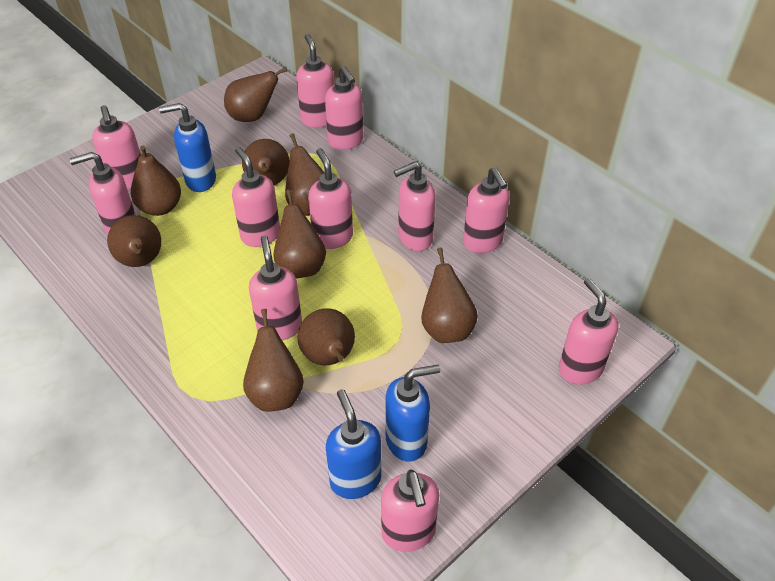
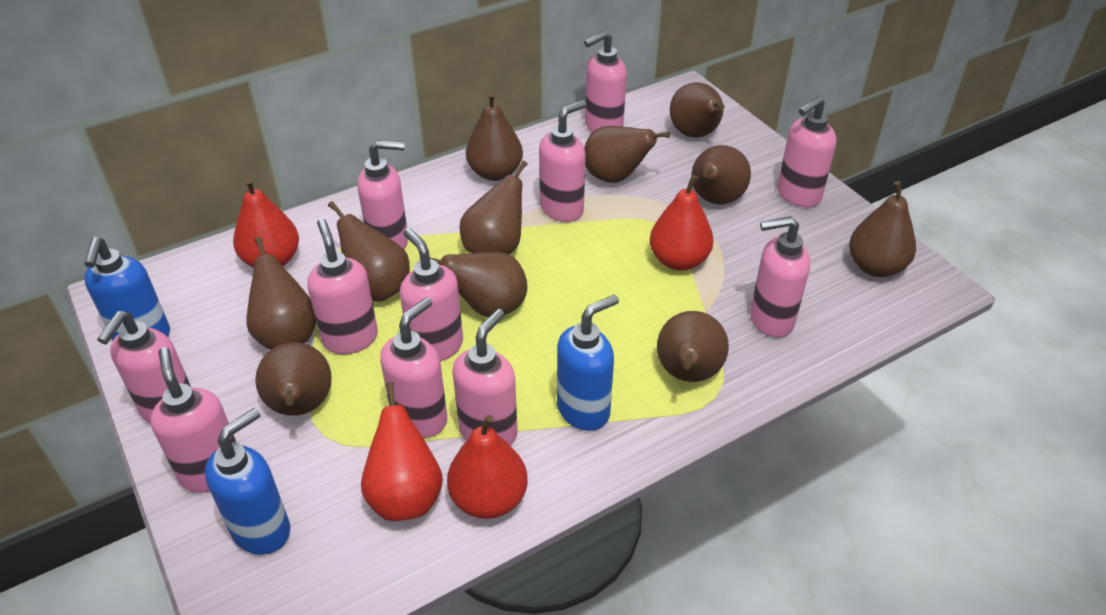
brown pear: 9 -> 11
red pear: 0 -> 4

